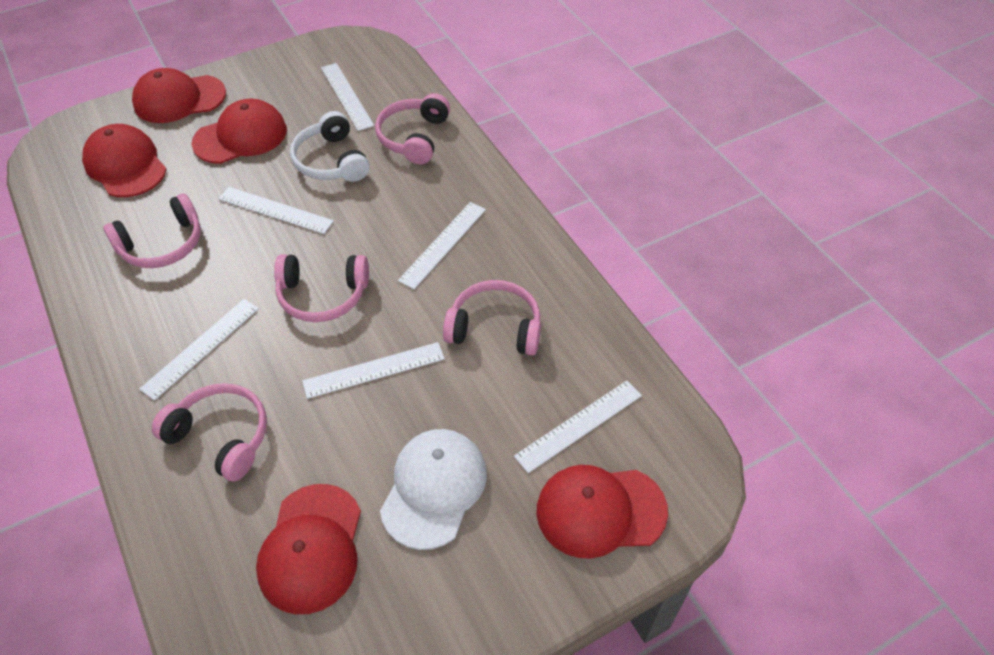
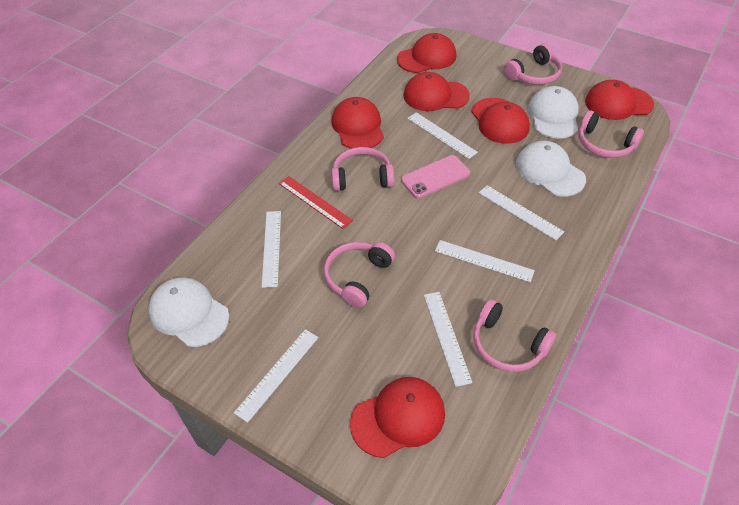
pink phone: 0 -> 1
red cap: 5 -> 6
red ruler: 0 -> 1
white cap: 1 -> 3
white headphones: 1 -> 0

